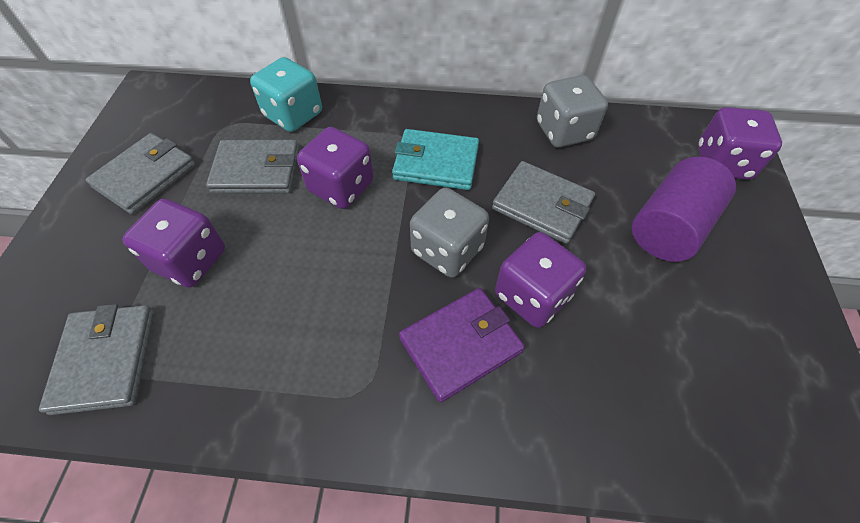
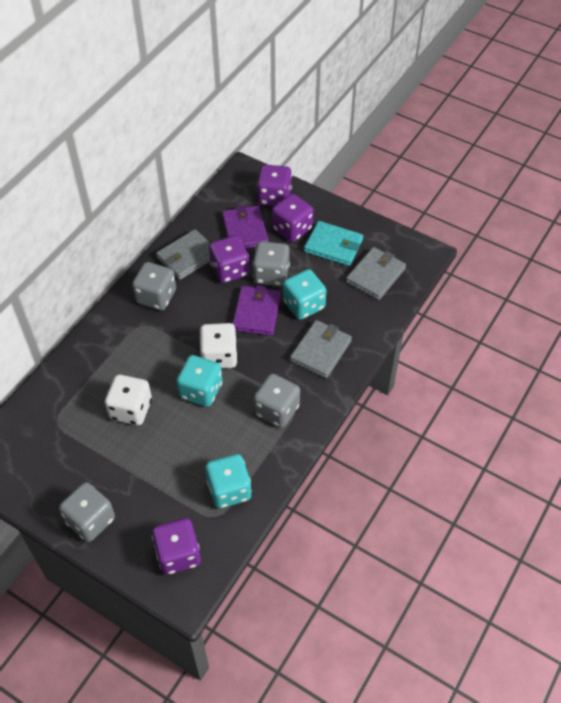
grey dice: 2 -> 4
grey wallet: 4 -> 3
purple cylinder: 1 -> 0
purple wallet: 1 -> 2
turquoise dice: 1 -> 3
white dice: 0 -> 2

